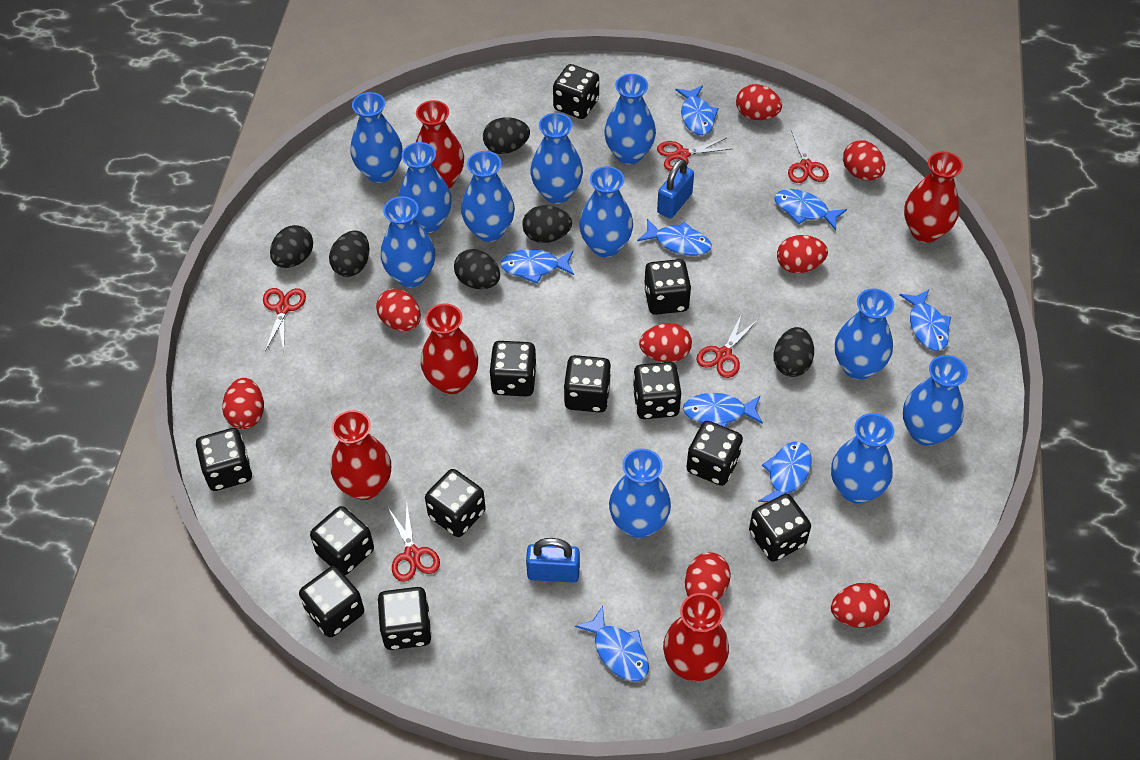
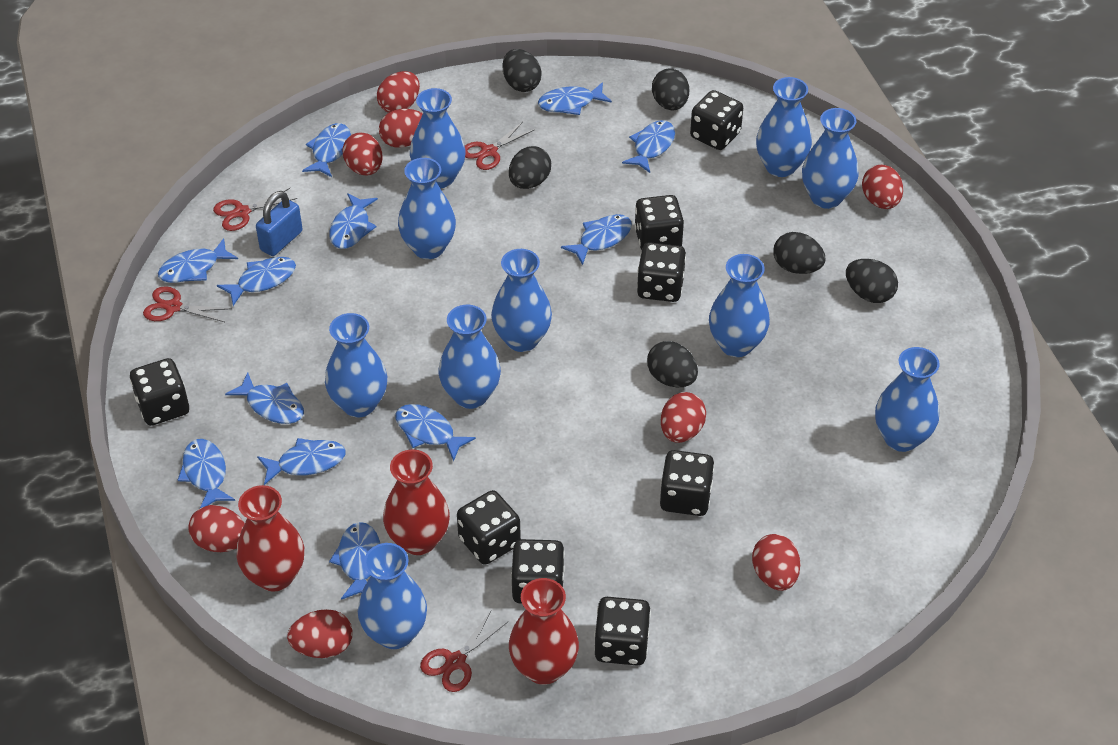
black dice: 12 -> 8
blue fish: 8 -> 12
blue padlock: 2 -> 1
blue vase: 11 -> 10
red scissors: 5 -> 4
red vase: 5 -> 3

